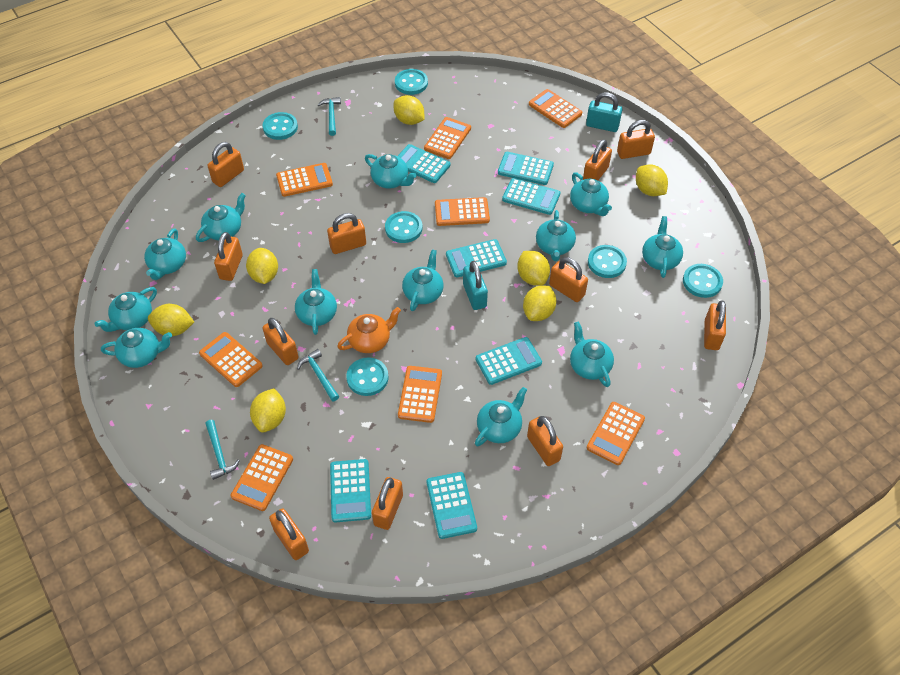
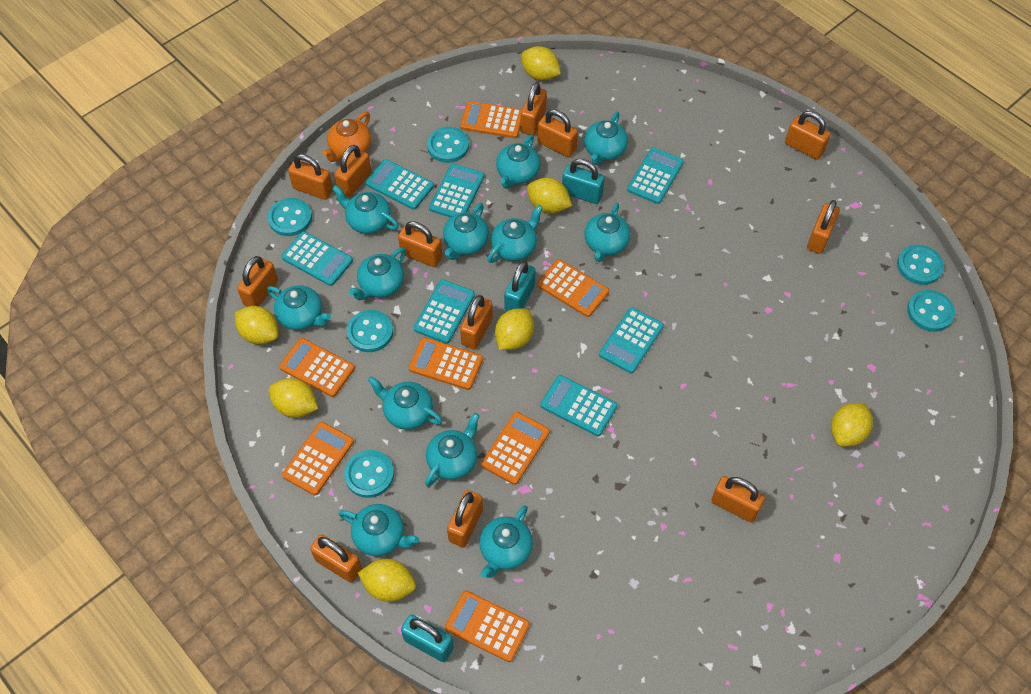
orange calculator: 8 -> 7
orange padlock: 11 -> 12
turquoise hammer: 3 -> 0
turquoise padlock: 2 -> 3

